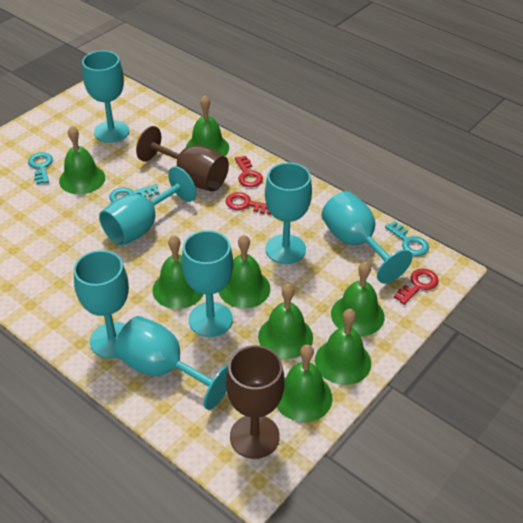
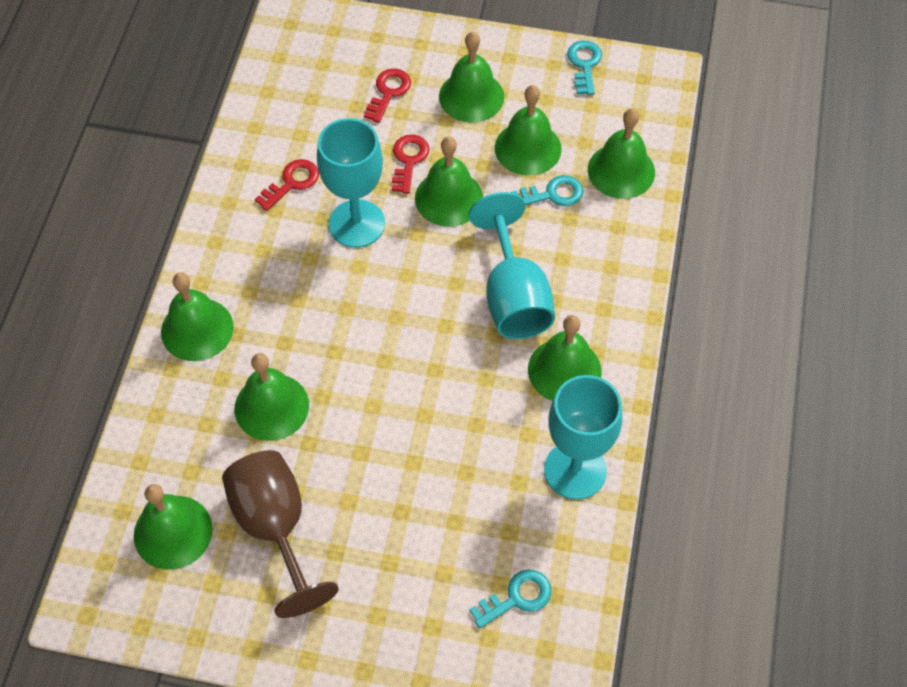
brown goblet: 2 -> 1
turquoise goblet: 7 -> 3

